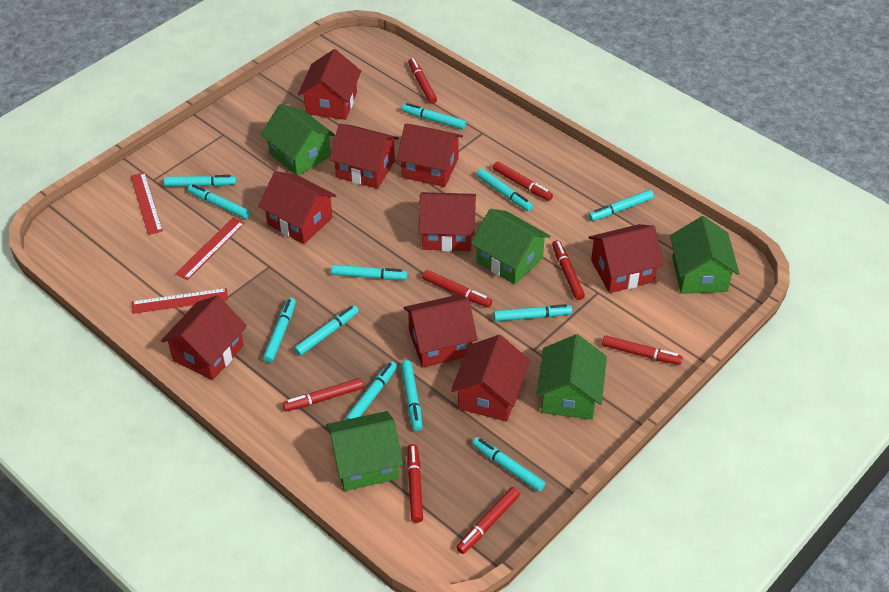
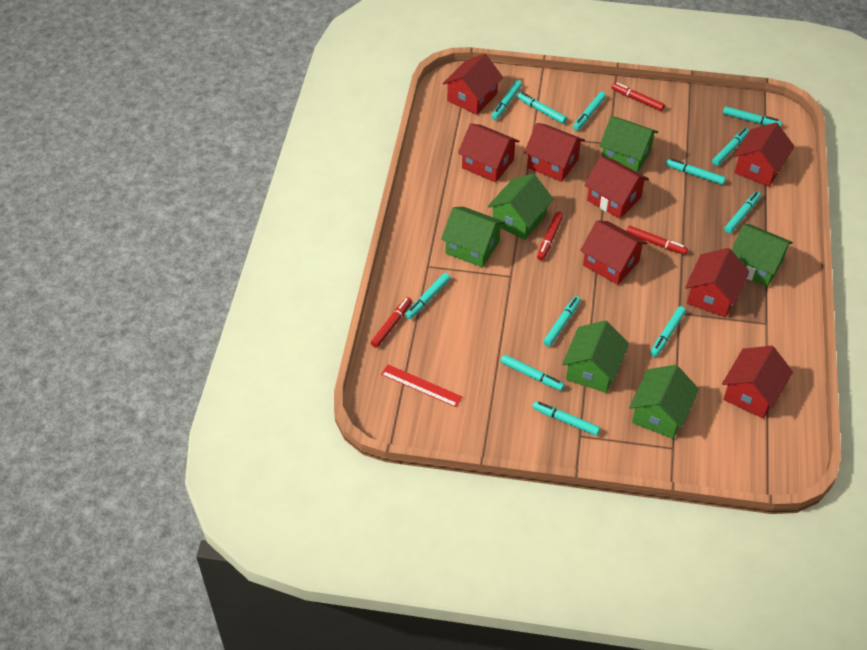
green house: 5 -> 6
red house: 9 -> 8
red marker: 8 -> 4
red ruler: 3 -> 1

